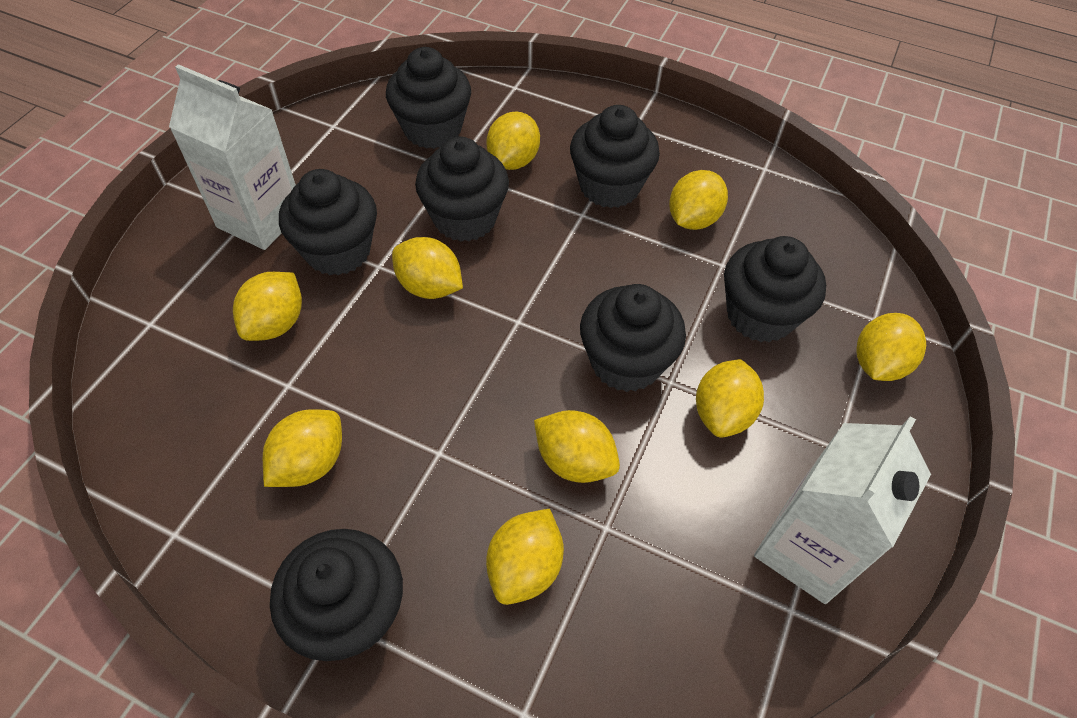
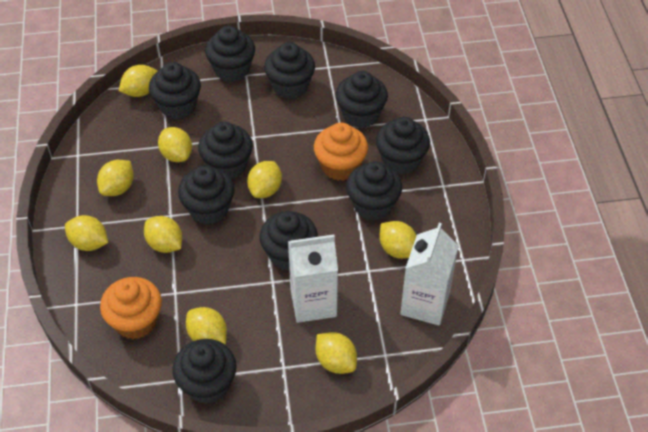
black cupcake: 7 -> 10
orange cupcake: 0 -> 2

